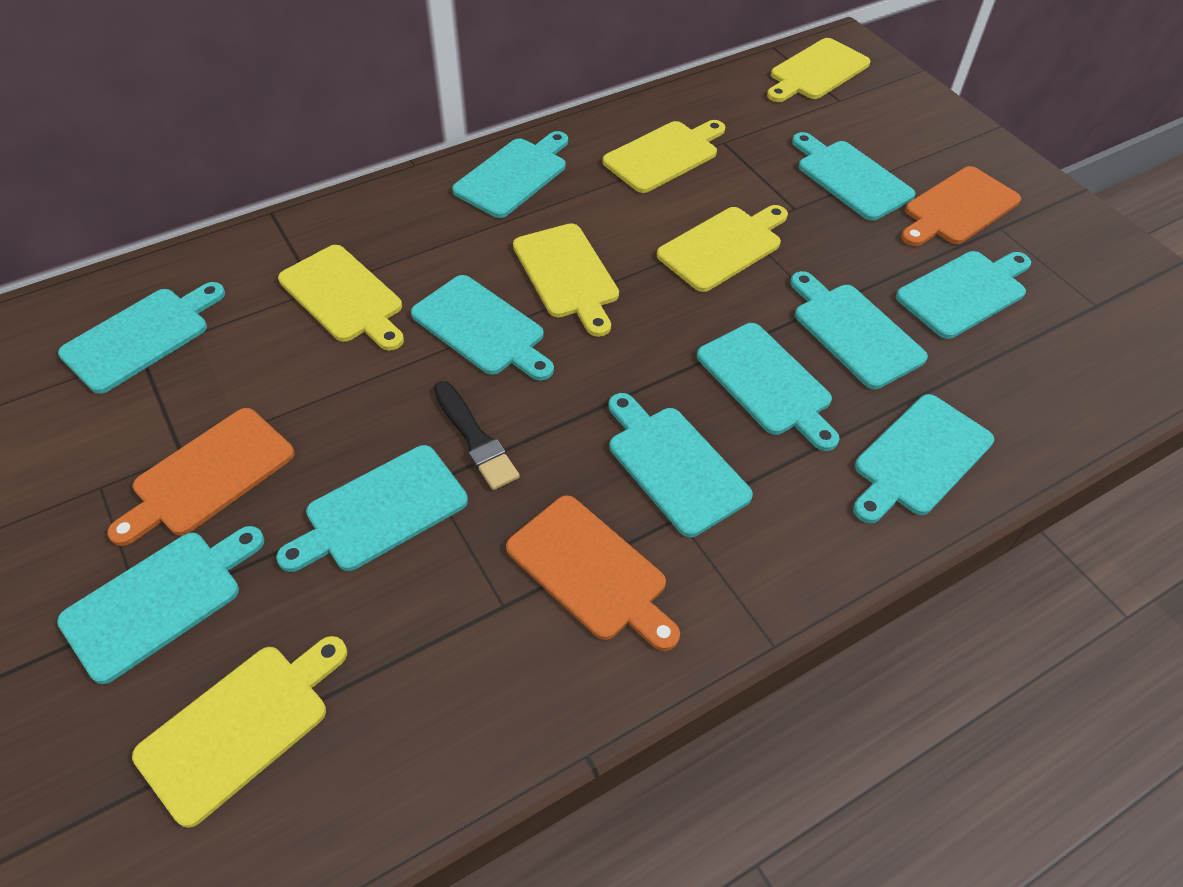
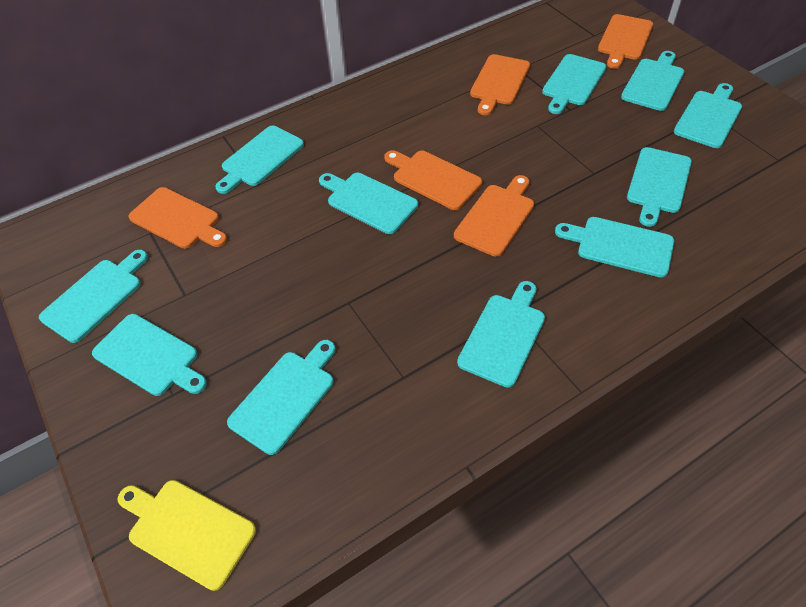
black brush: 1 -> 0
orange cutting board: 3 -> 5
yellow cutting board: 6 -> 1

